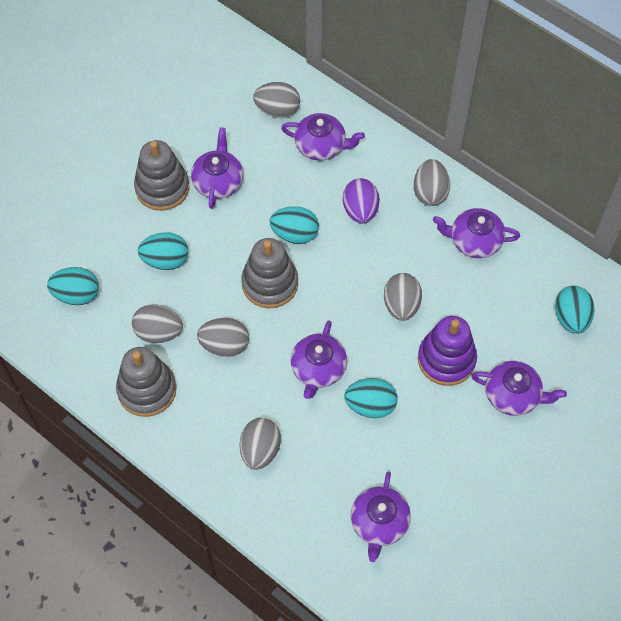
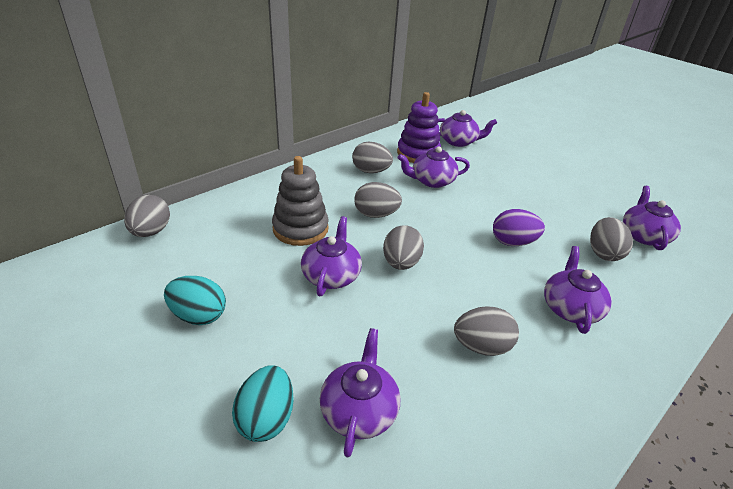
grey stacking toy: 3 -> 1
turquoise egg: 5 -> 2

